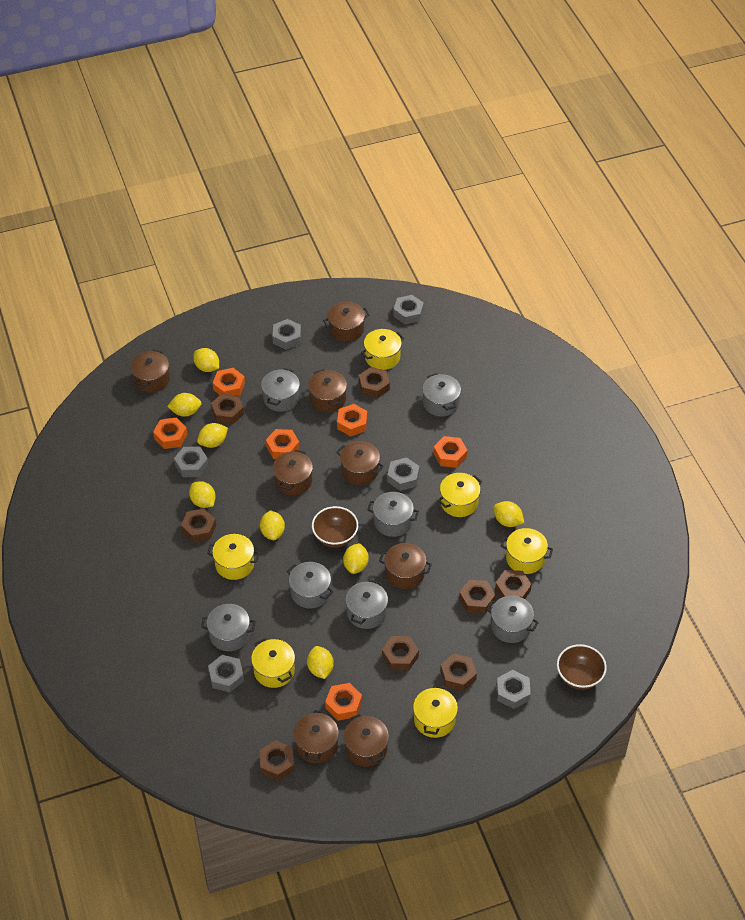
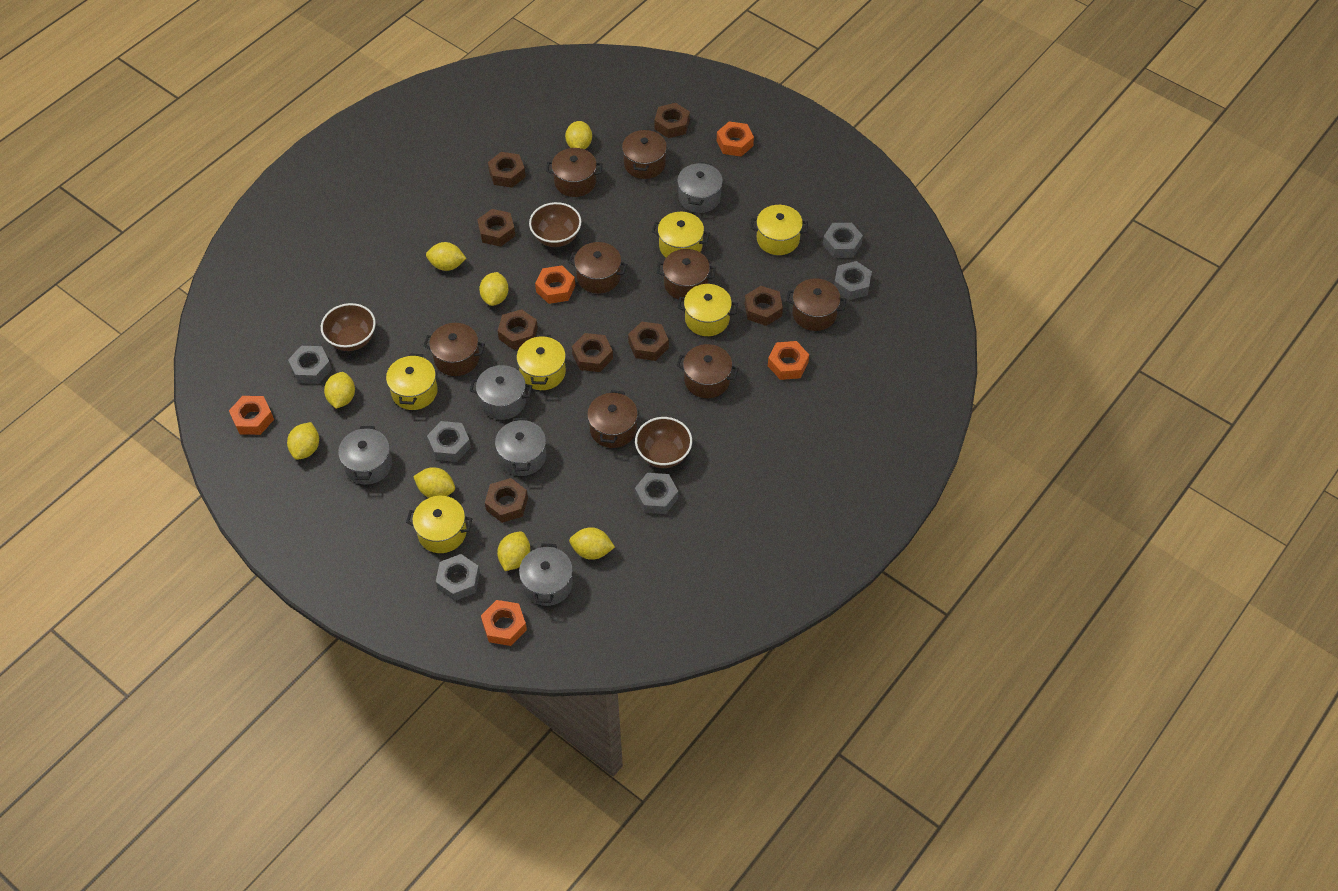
brown bowl: 2 -> 3
grey pot: 7 -> 5
orange nut: 6 -> 5

